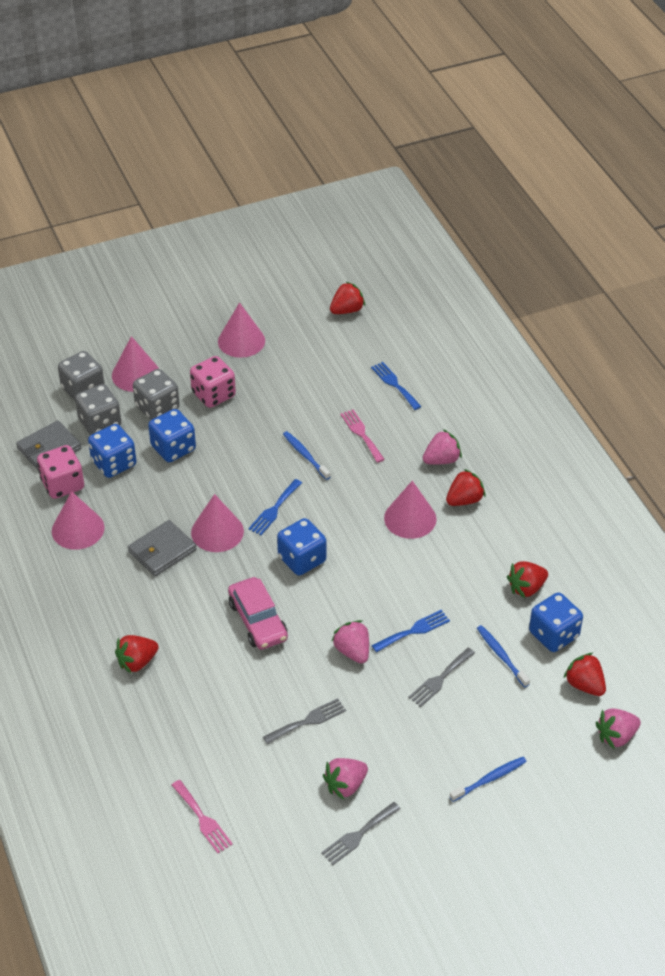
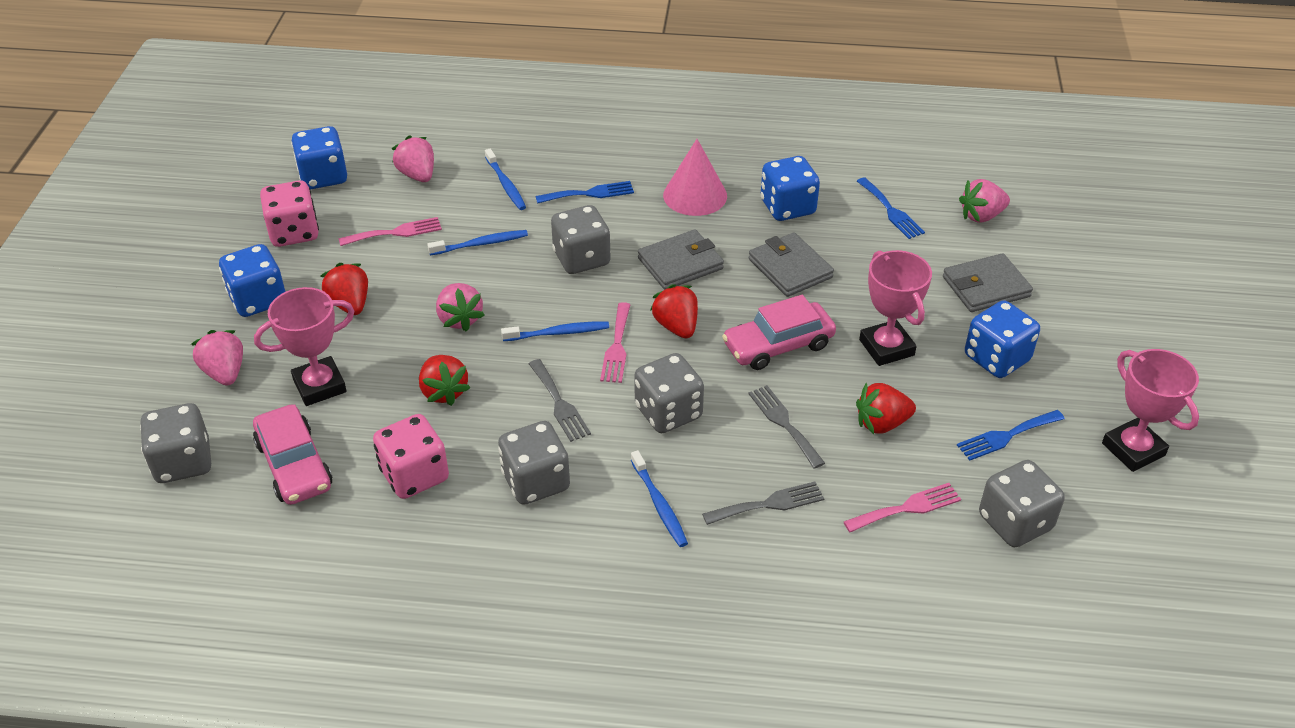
blue toothbrush: 3 -> 4
grey dice: 3 -> 5
grey wallet: 2 -> 3
pink car: 1 -> 2
pink cone: 5 -> 1
pink fork: 2 -> 3
pink trophy: 0 -> 3
red strawberry: 5 -> 4

